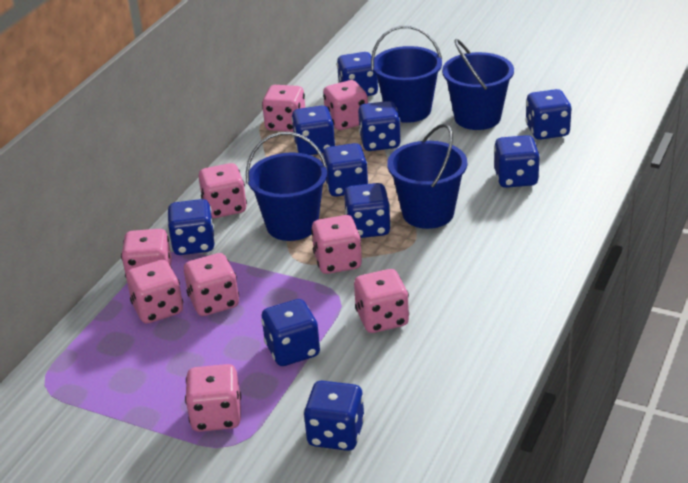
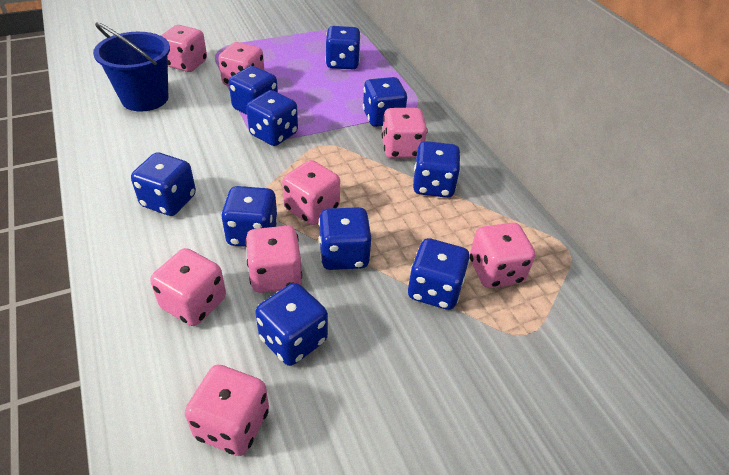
blue bucket: 4 -> 1
pink dice: 9 -> 8

